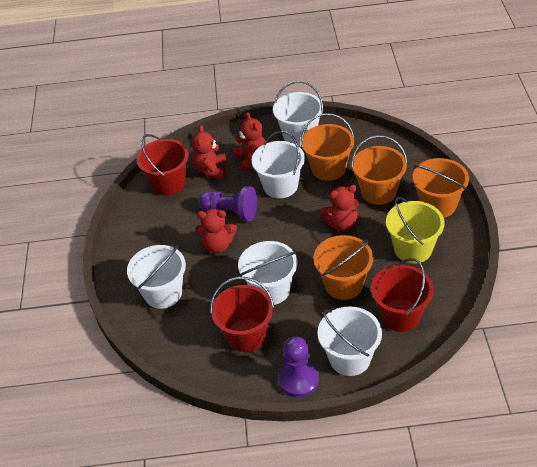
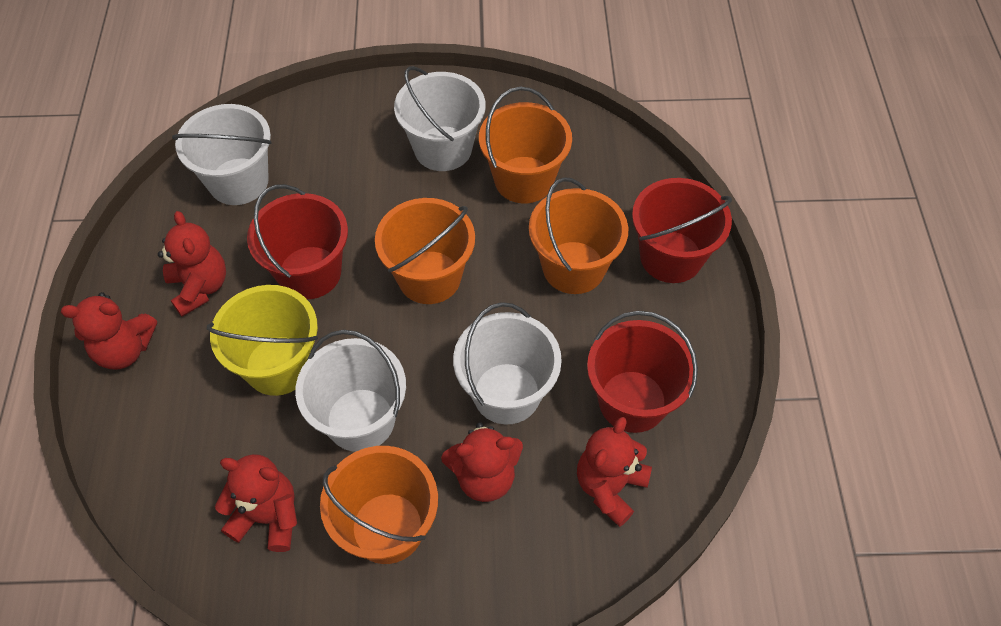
purple pawn: 2 -> 0
red teddy bear: 4 -> 5
white bucket: 5 -> 4

